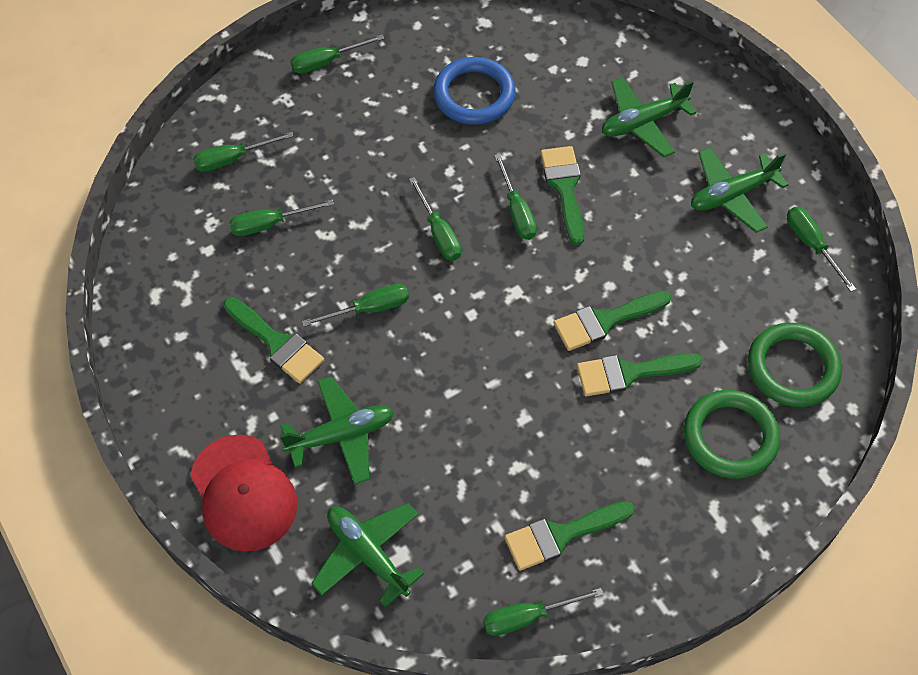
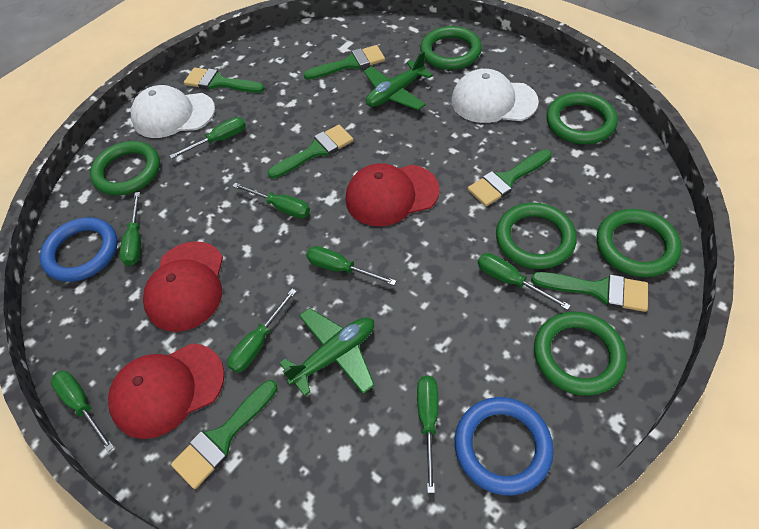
blue ring: 1 -> 2
green brush: 5 -> 6
green plane: 4 -> 2
green ring: 2 -> 6
red cap: 1 -> 3
white cap: 0 -> 2

